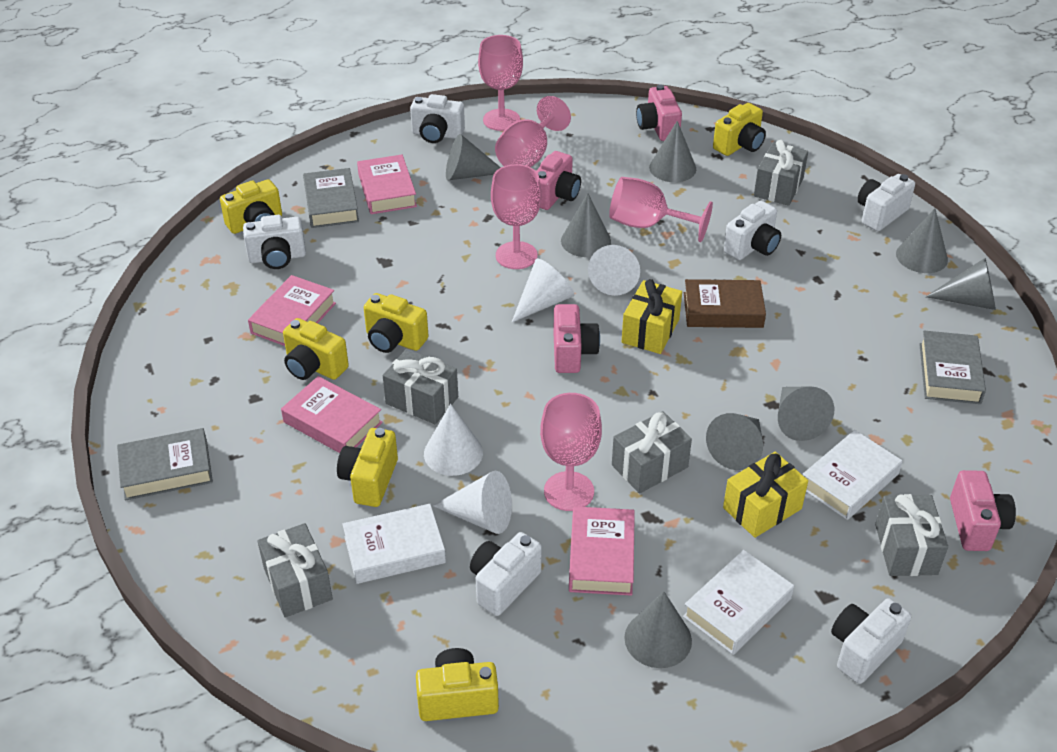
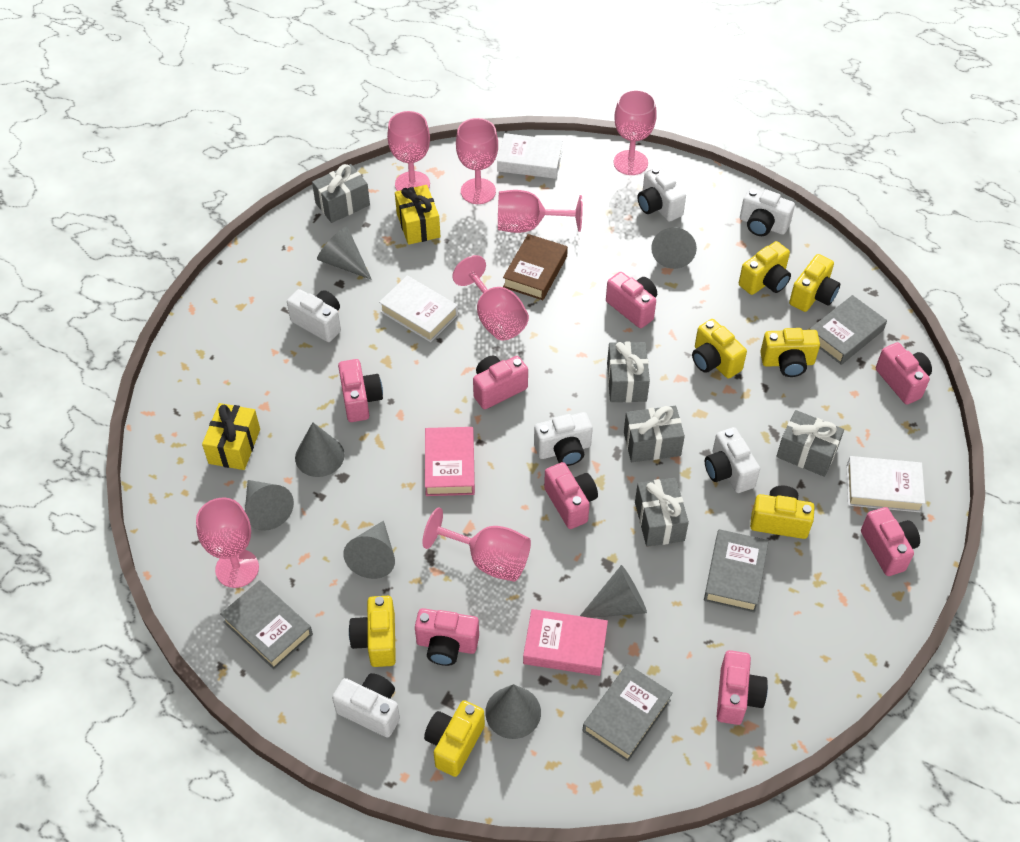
grey book: 3 -> 4
grey cone: 8 -> 7
pink book: 4 -> 2
pink camera: 4 -> 8
pink goblet: 5 -> 7
white cone: 4 -> 0
yellow camera: 6 -> 7

